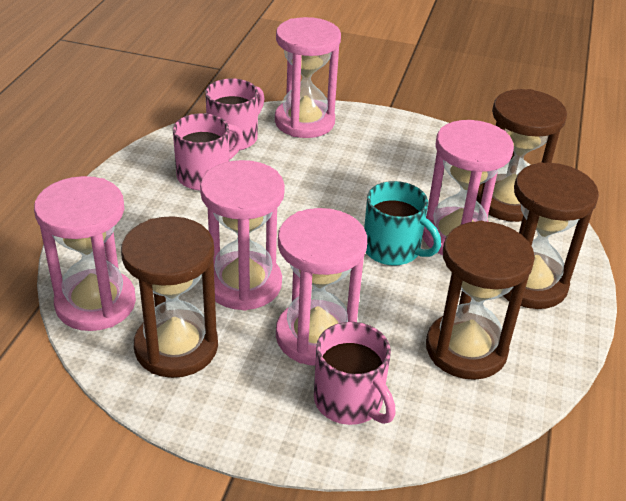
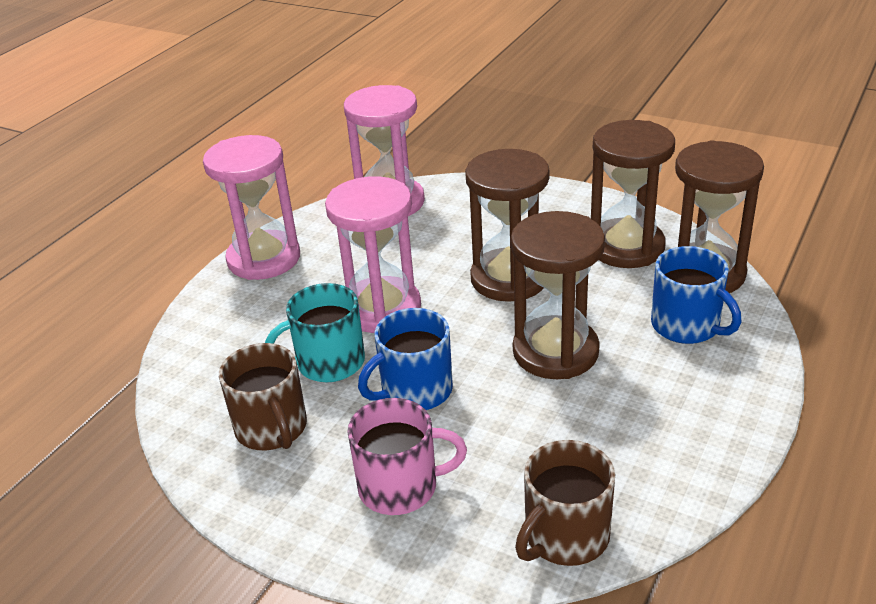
blue mug: 0 -> 2
brown mug: 0 -> 2
pink hourglass: 5 -> 3
pink mug: 3 -> 1

